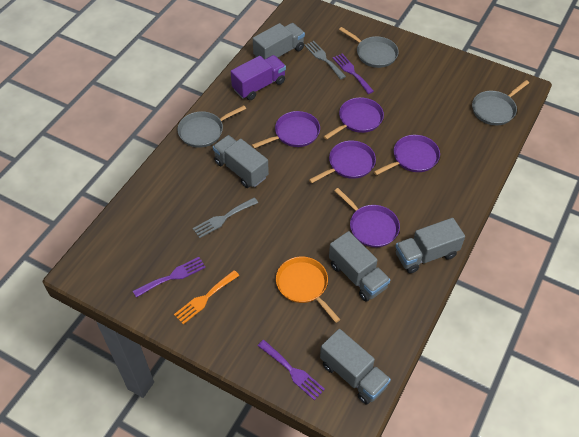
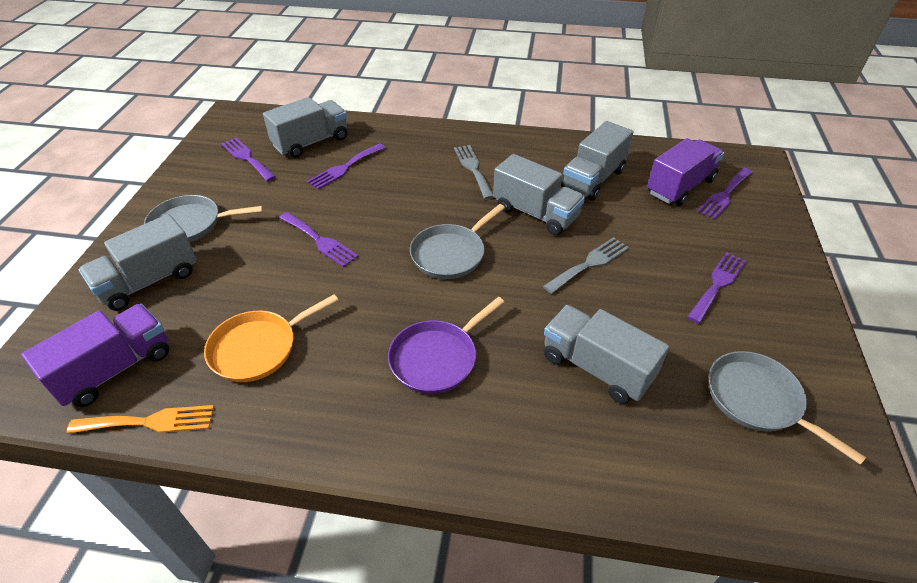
purple fork: 3 -> 5
purple pan: 5 -> 1
purple truck: 1 -> 2

